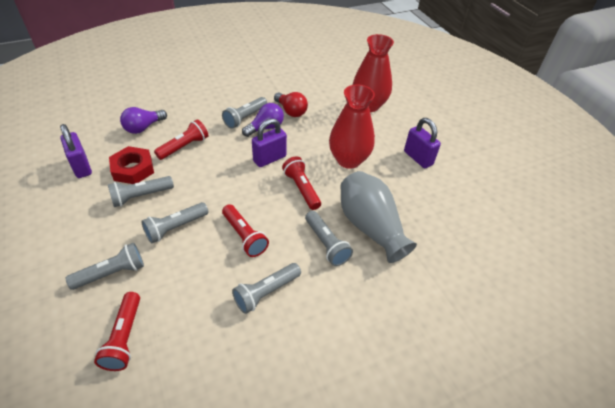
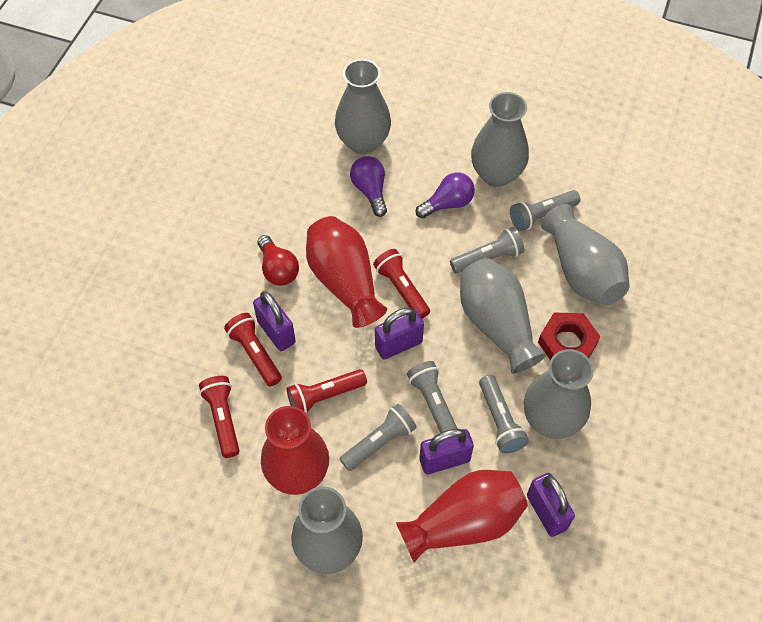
grey flashlight: 6 -> 5
grey vase: 1 -> 6
purple padlock: 3 -> 4
red vase: 2 -> 3

